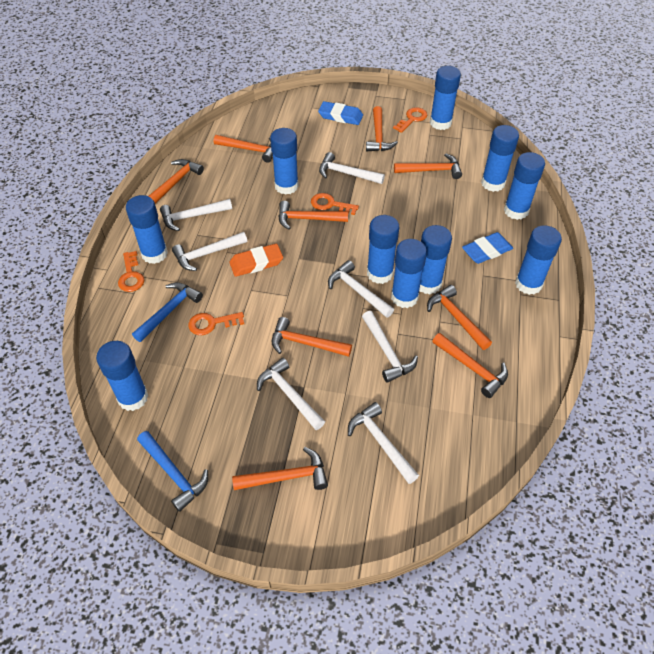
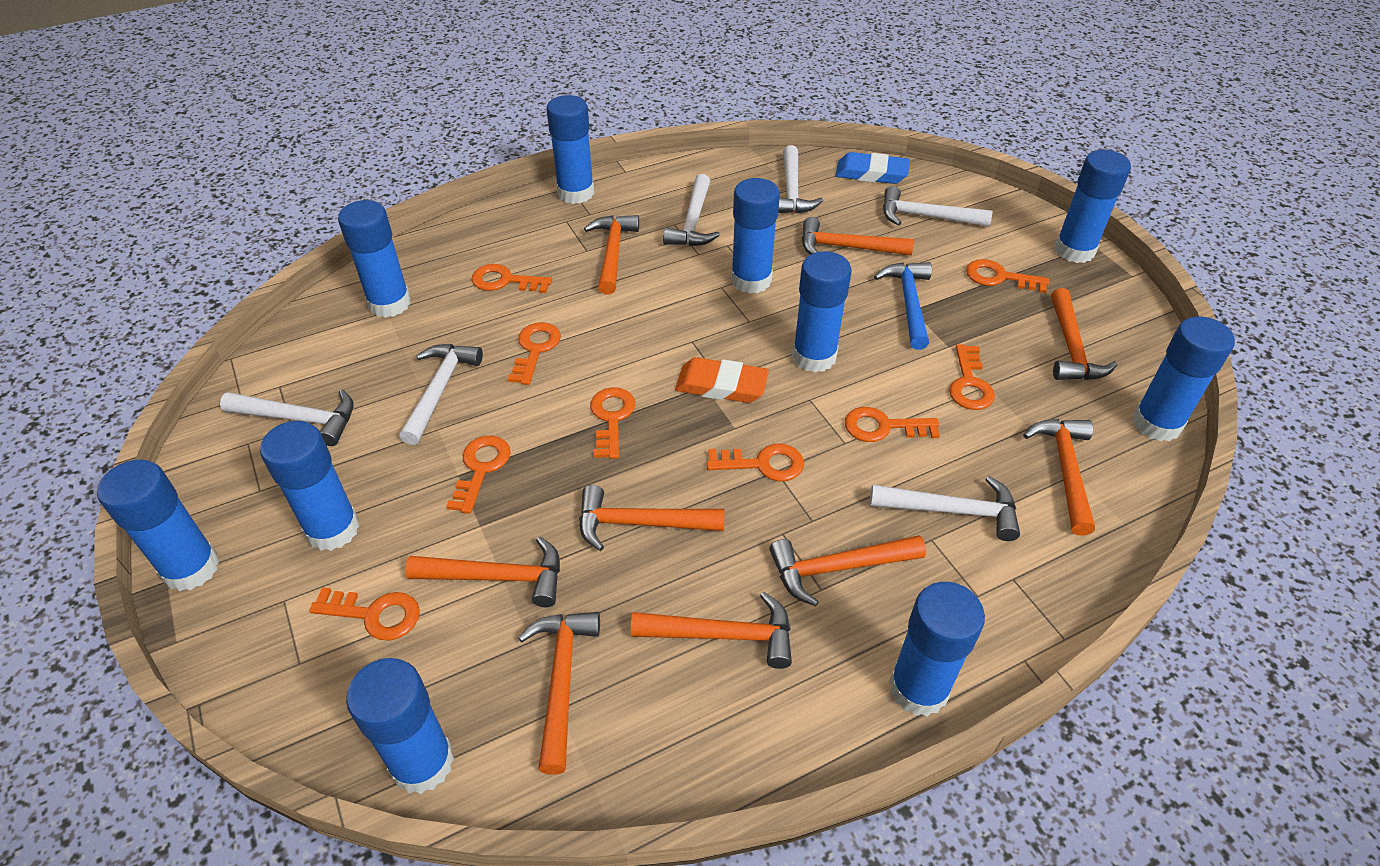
blue eraser: 2 -> 1
blue hammer: 2 -> 1
orange key: 4 -> 9
white hammer: 7 -> 6

